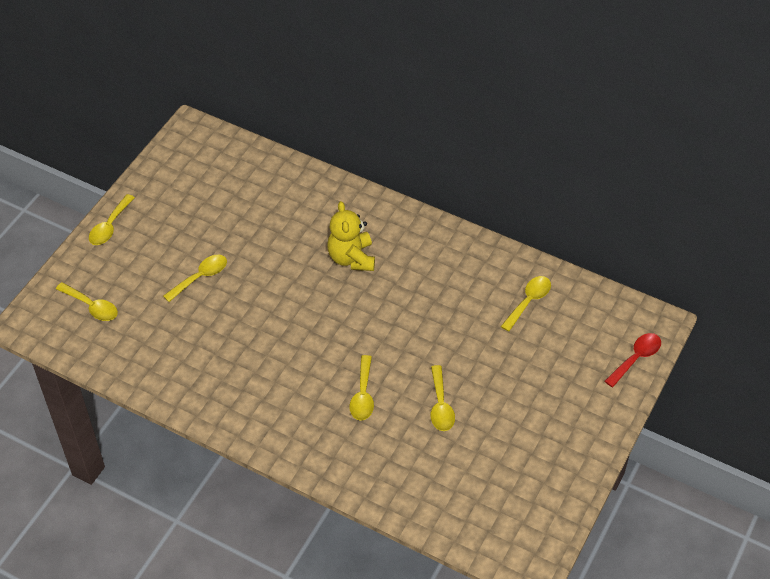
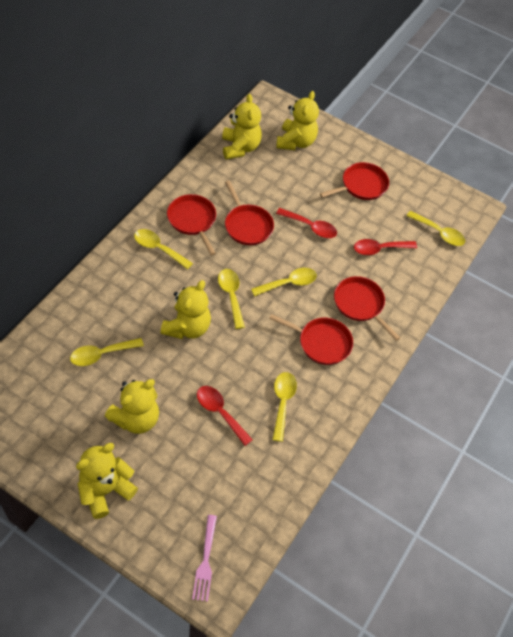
pink fork: 0 -> 1
red pan: 0 -> 5
red spoon: 1 -> 3
yellow teddy bear: 1 -> 5

